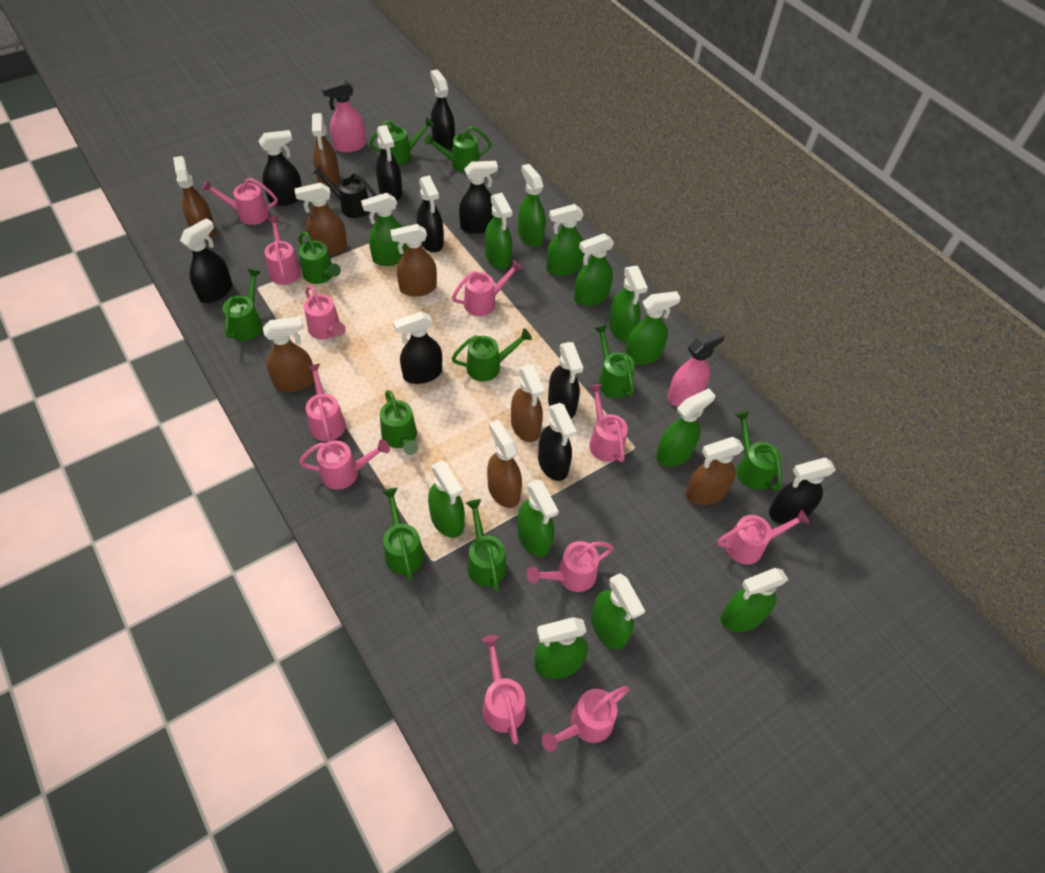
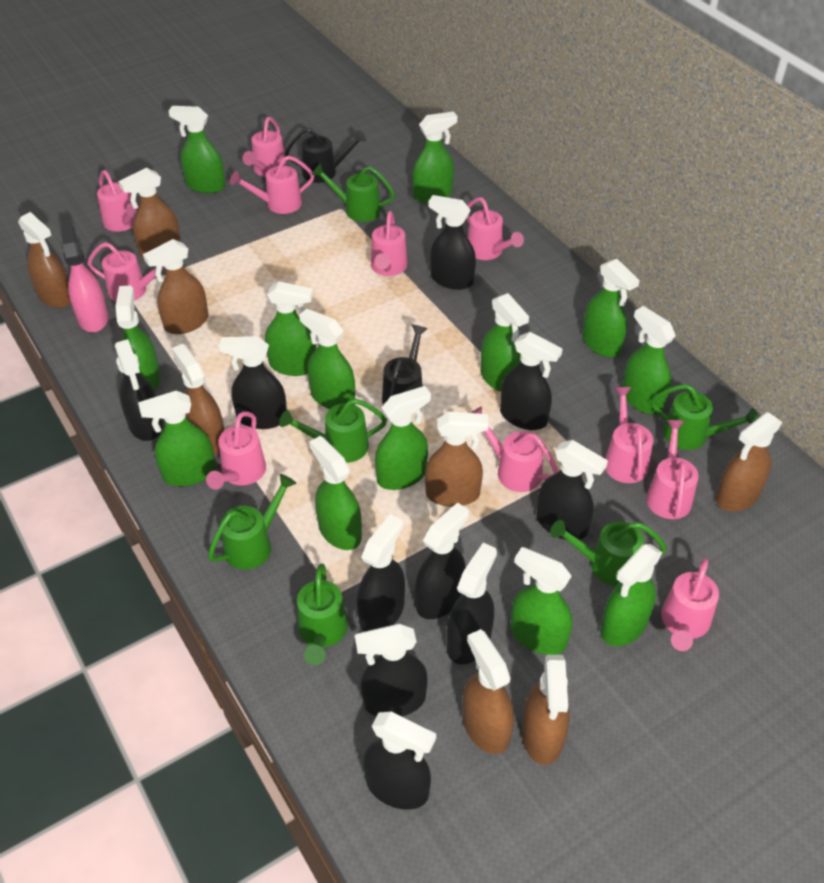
black watering can: 1 -> 2
green watering can: 10 -> 6
pink spray bottle: 2 -> 1

